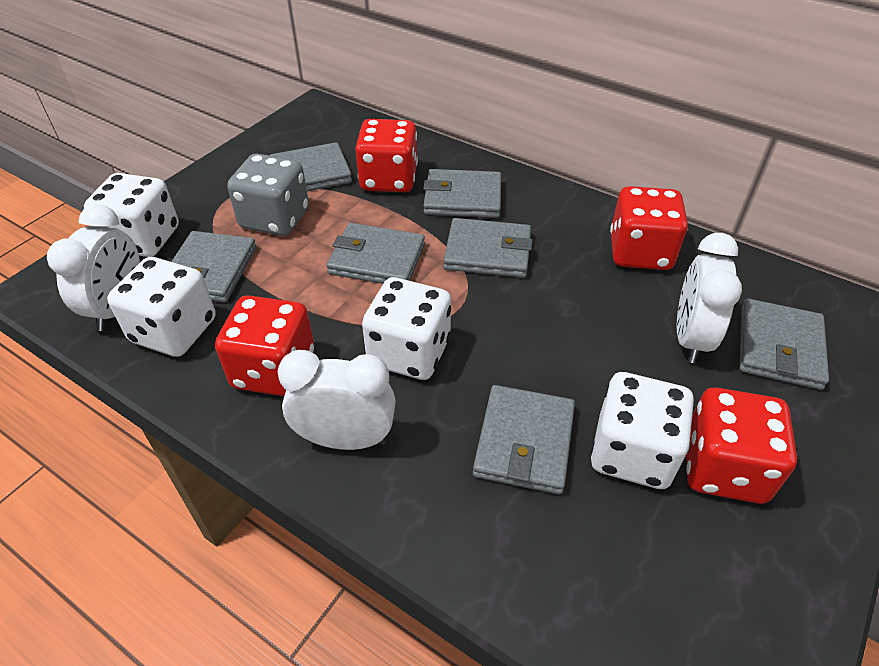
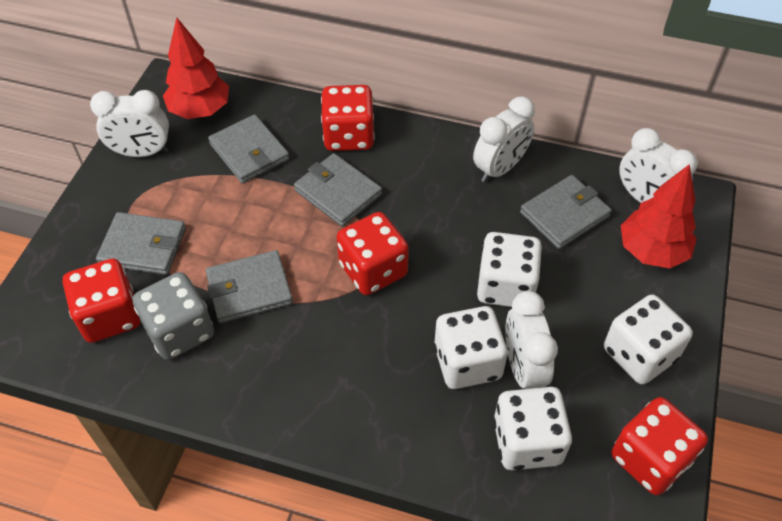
grey wallet: 7 -> 5
red tree: 0 -> 2
white clock: 3 -> 4

